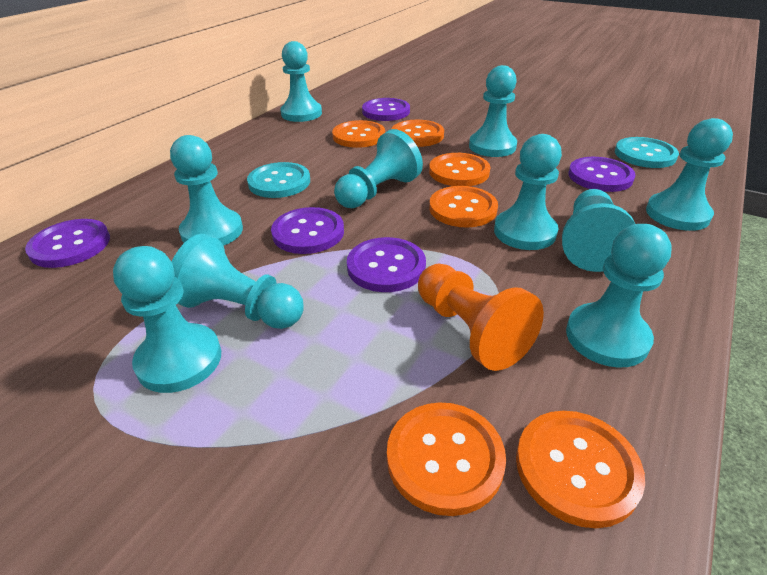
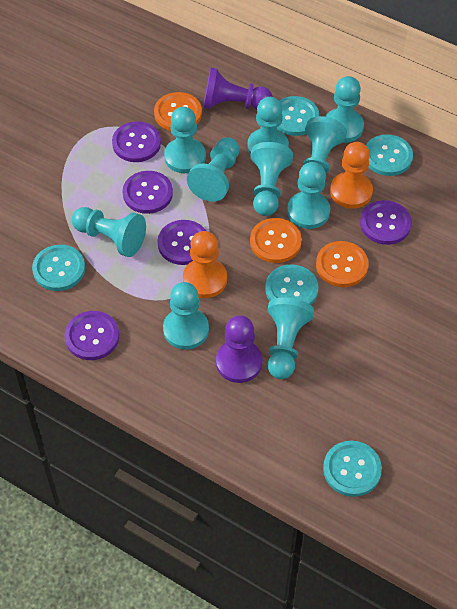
orange button: 6 -> 3
orange pawn: 1 -> 2
purple pawn: 0 -> 2
turquoise button: 2 -> 5

